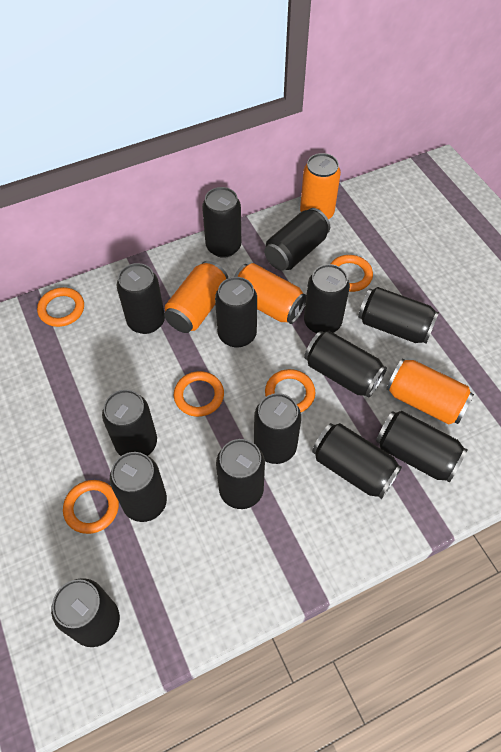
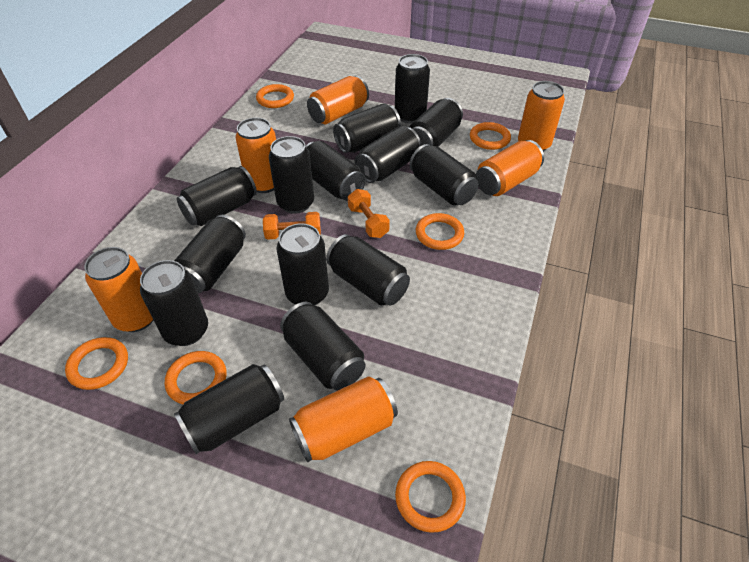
orange can: 4 -> 6
orange dumbbell: 0 -> 2
orange ring: 5 -> 6

